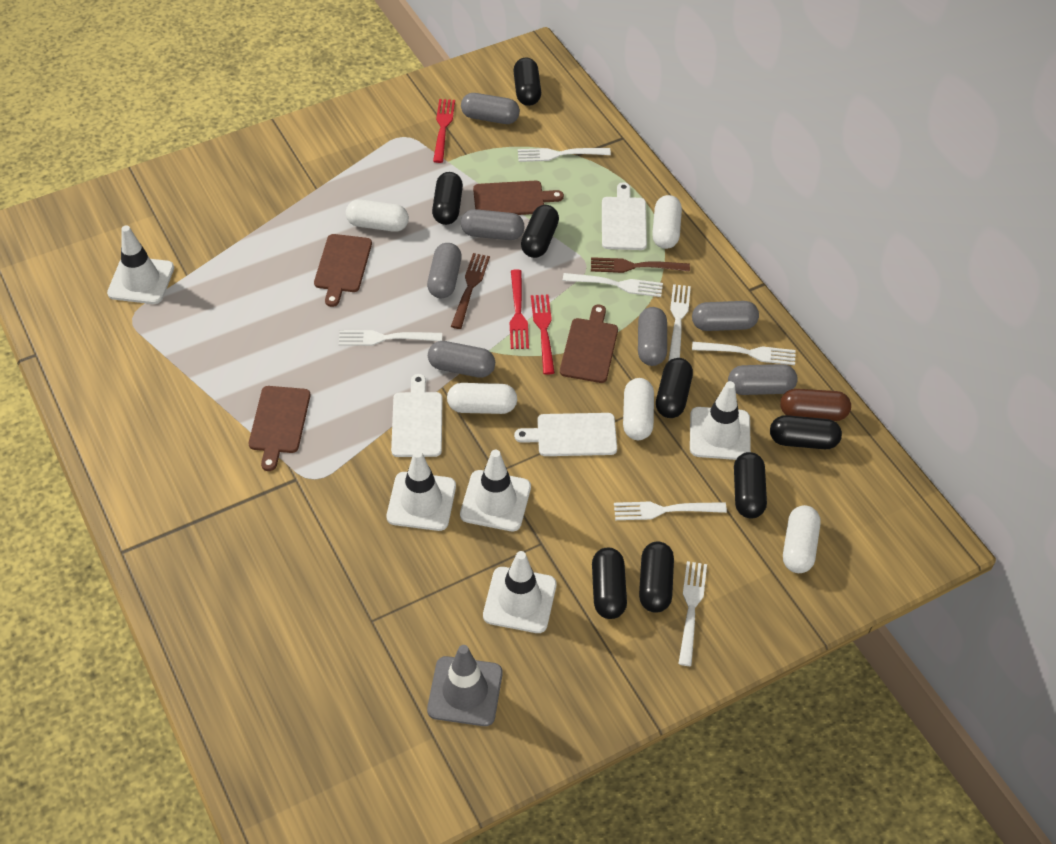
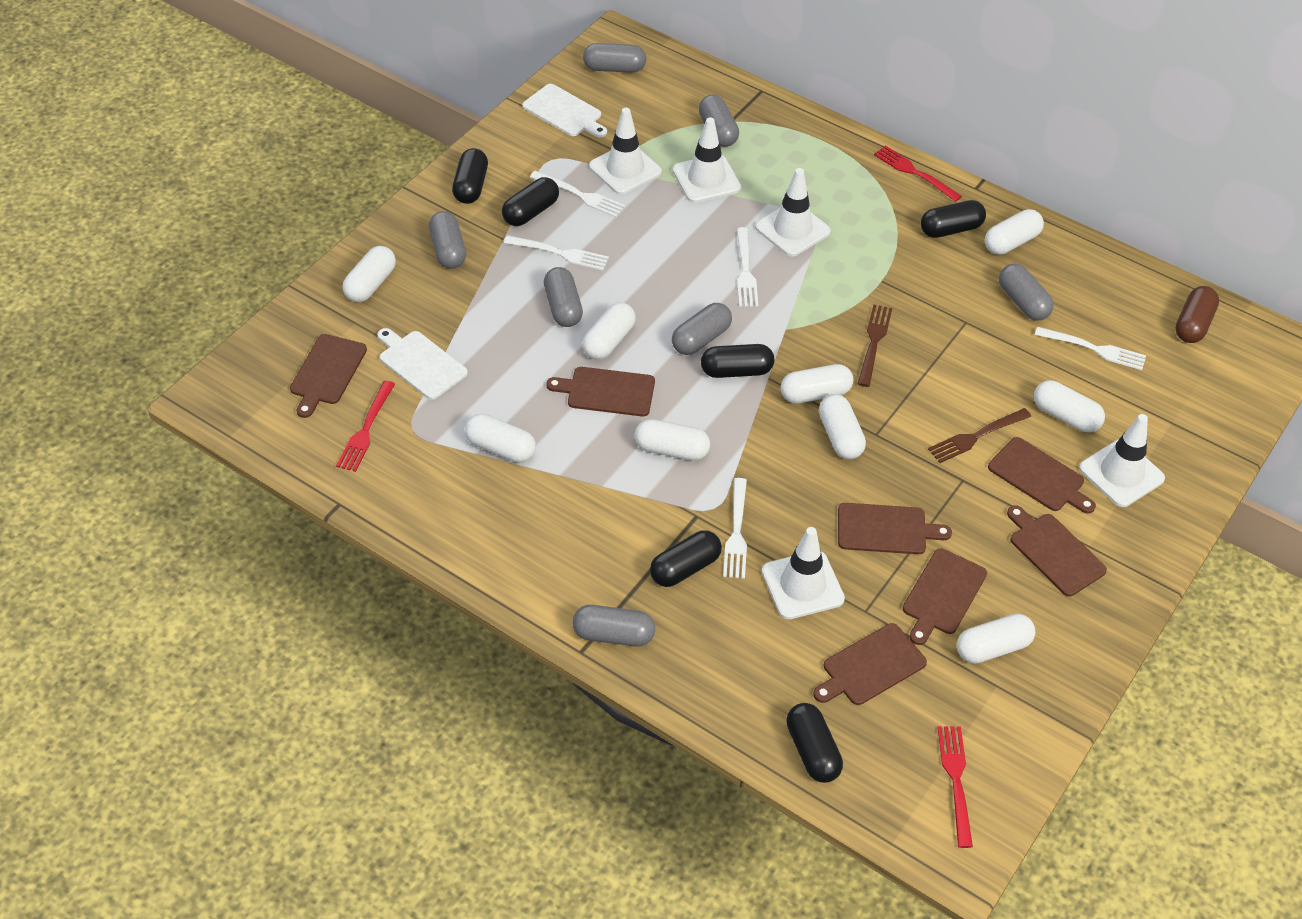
black capsule: 8 -> 6
brown cutting board: 4 -> 7
grey traffic cone: 1 -> 0
white capsule: 5 -> 9
white cutting board: 3 -> 2
white fork: 7 -> 5

